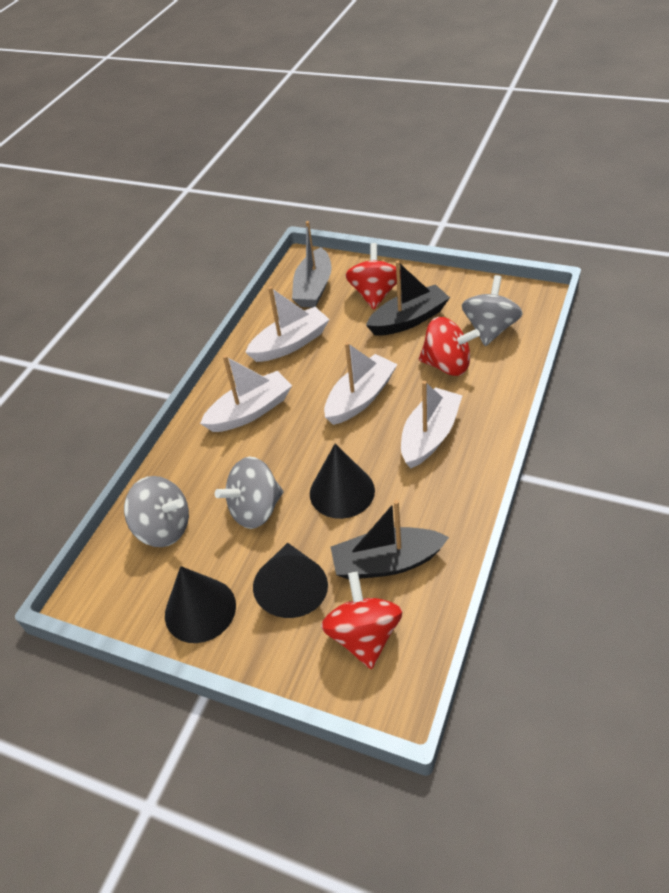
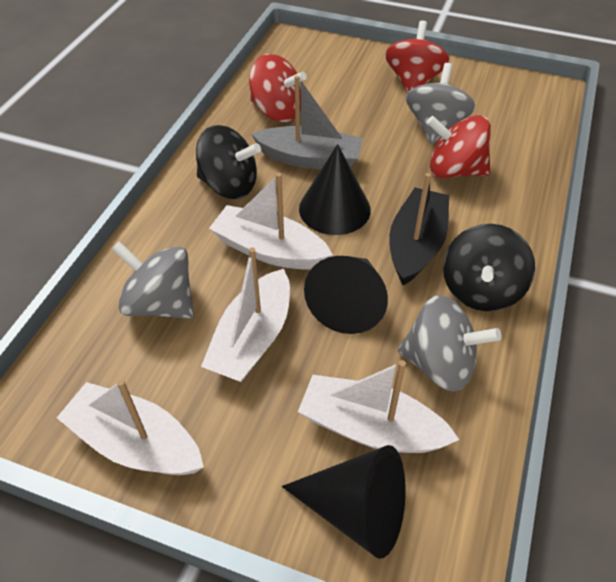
black boat: 2 -> 1
black spinning top: 0 -> 2

